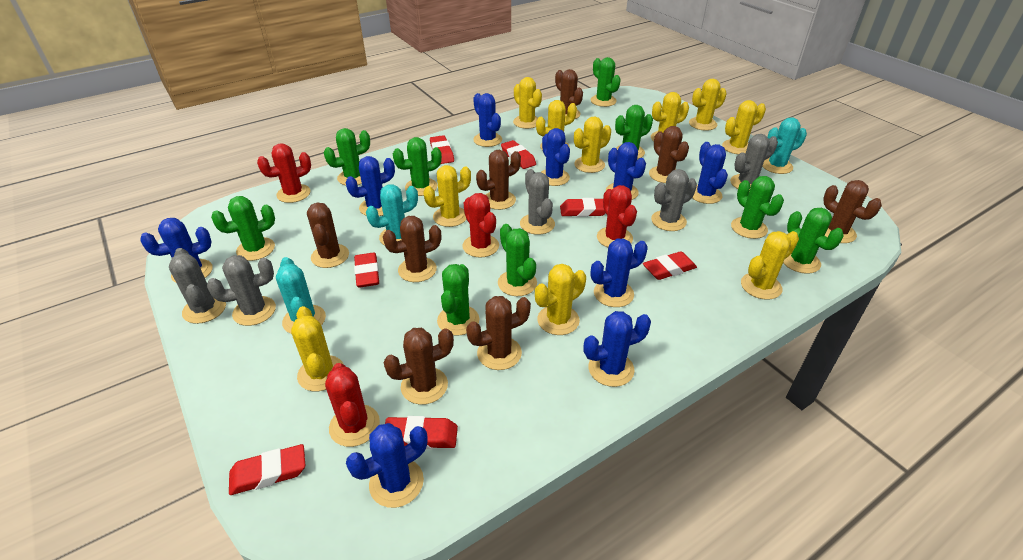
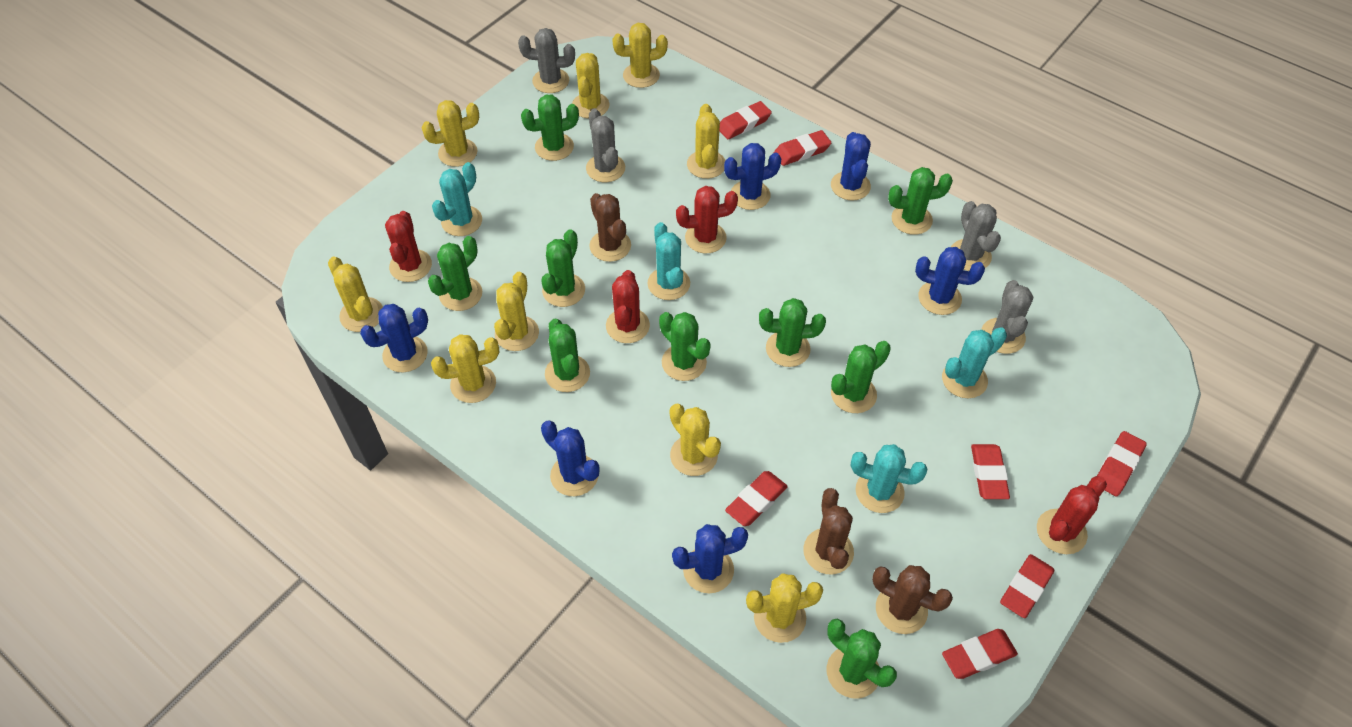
blue cactus: 9 -> 6
brown cactus: 8 -> 3
grey cactus: 5 -> 4
turquoise cactus: 3 -> 4
yellow cactus: 10 -> 9

